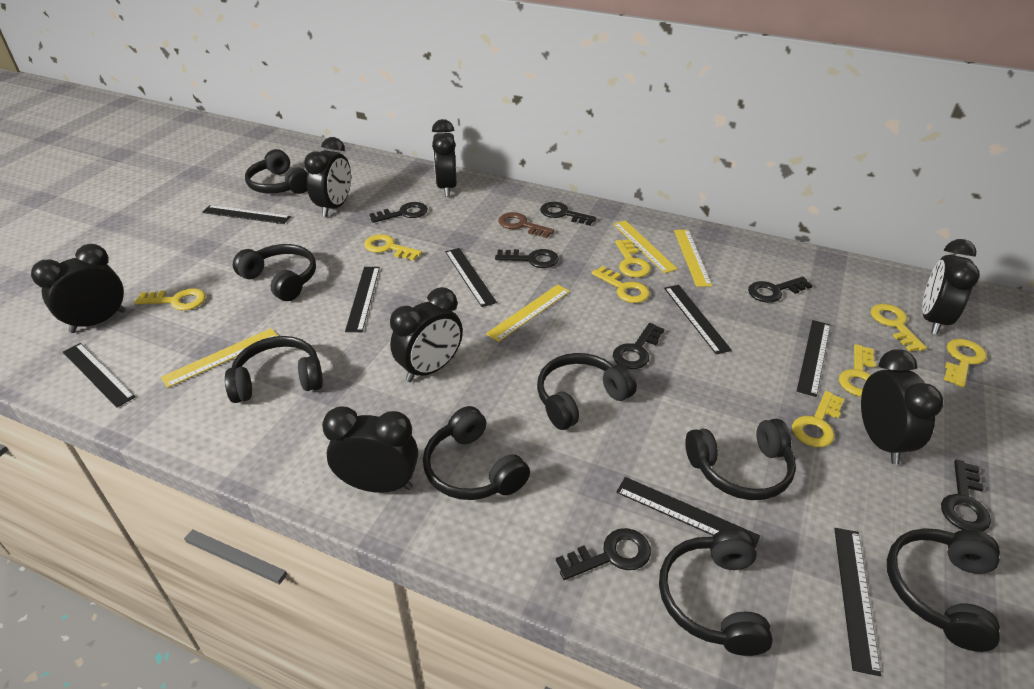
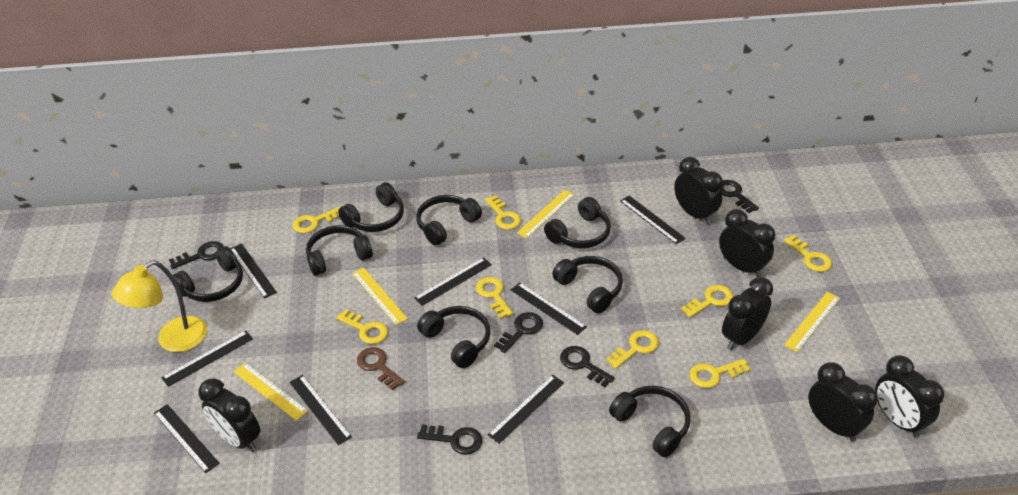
black clock: 7 -> 6
black key: 7 -> 5
yellow lamp: 0 -> 1

